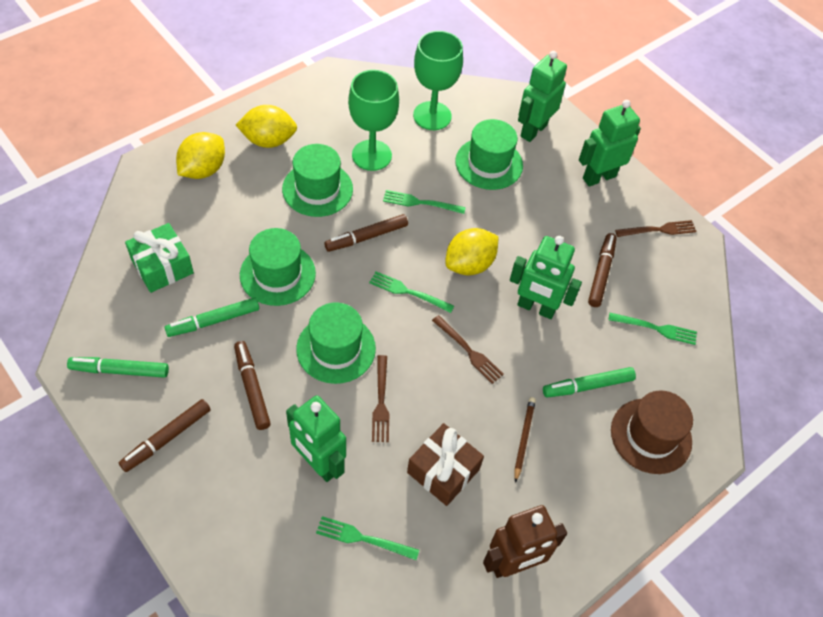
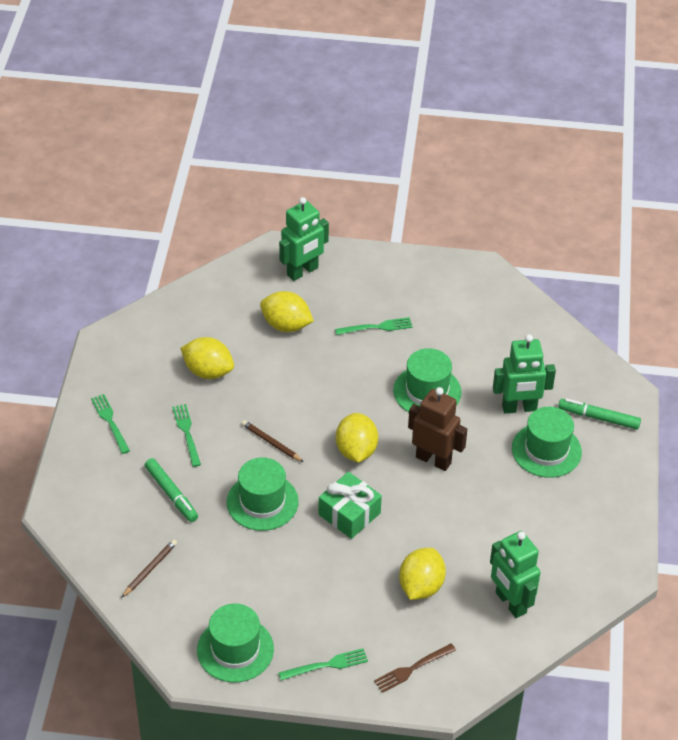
brown fork: 3 -> 1
brown gift: 1 -> 0
brown hat: 1 -> 0
brown marker: 4 -> 0
brown pencil: 1 -> 2
green goblet: 2 -> 0
green marker: 3 -> 2
green robot: 4 -> 3
yellow lemon: 3 -> 4

